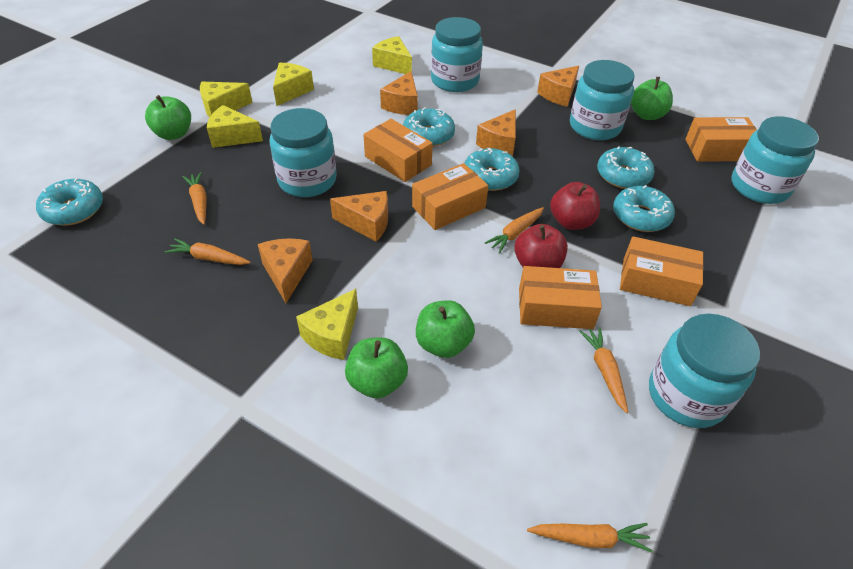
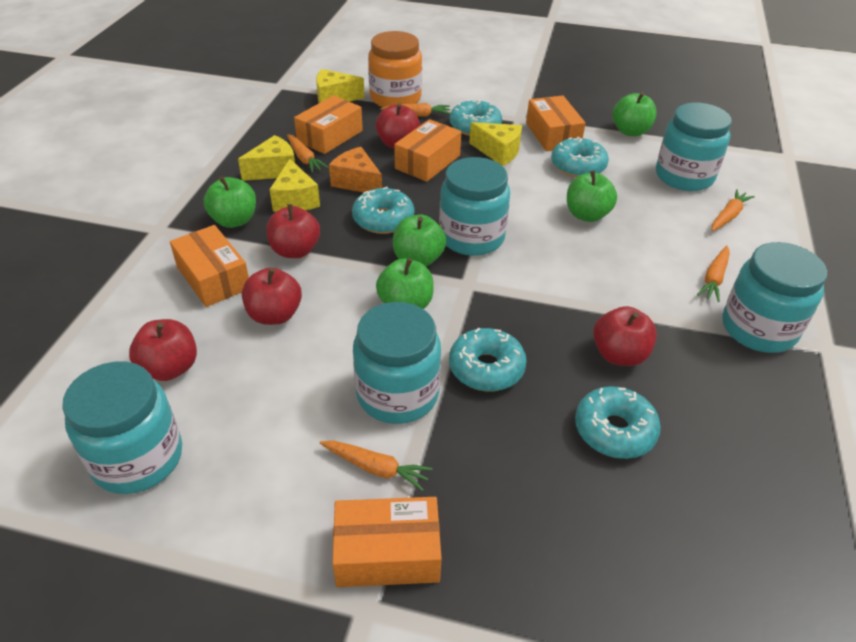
green apple: 4 -> 5
orange cheese: 5 -> 1
orange jar: 0 -> 1
red apple: 2 -> 5
yellow cheese: 5 -> 4

